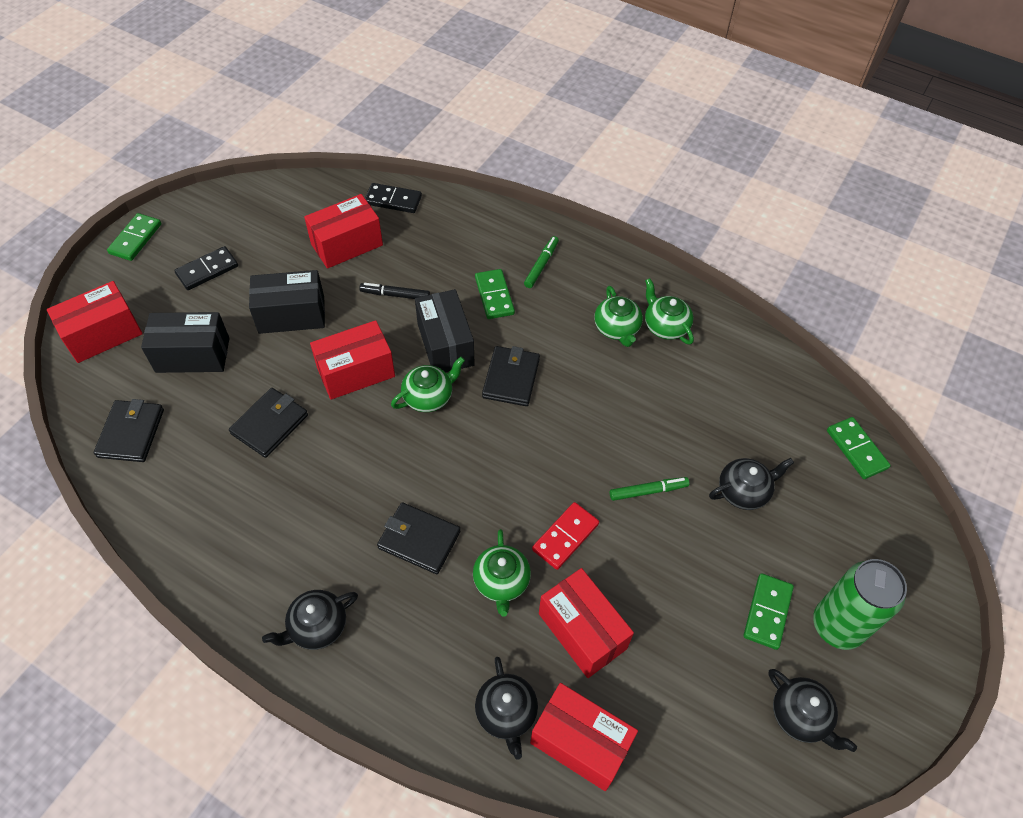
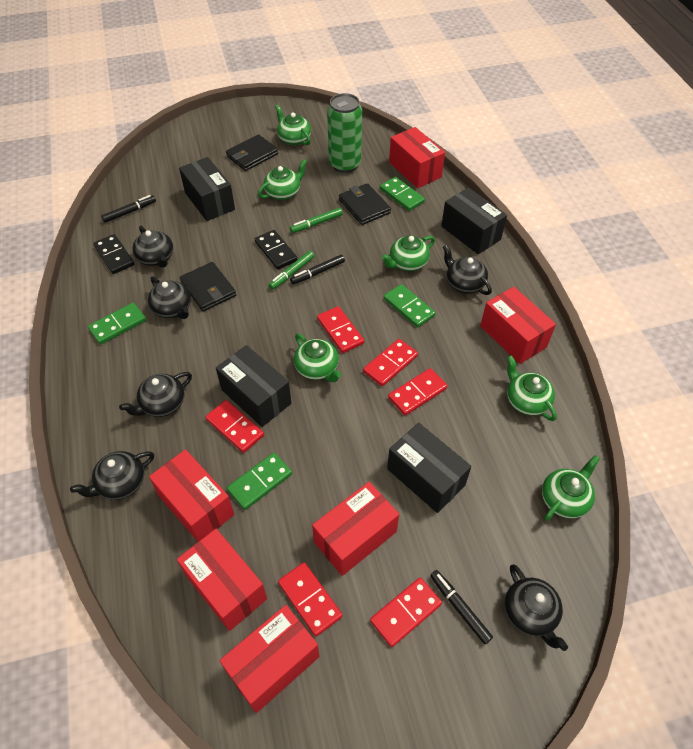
black box: 3 -> 4
black marker: 1 -> 3
black teapot: 4 -> 6
black wallet: 4 -> 3
green teapot: 4 -> 6
red box: 5 -> 6
red domino: 1 -> 6

